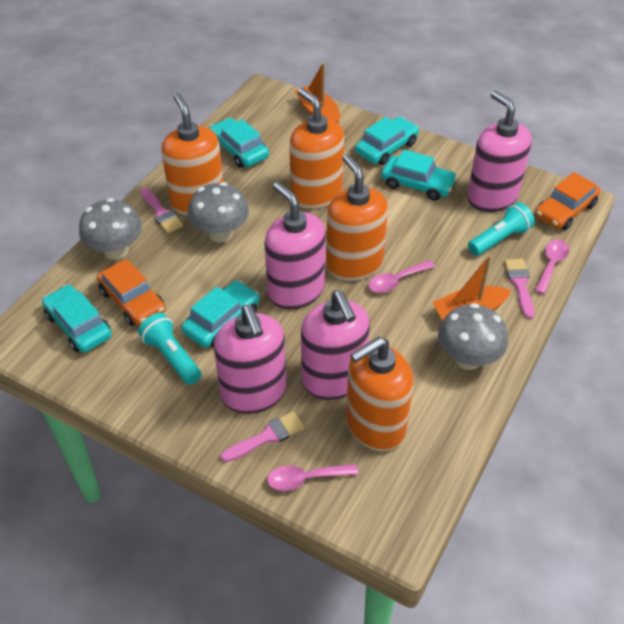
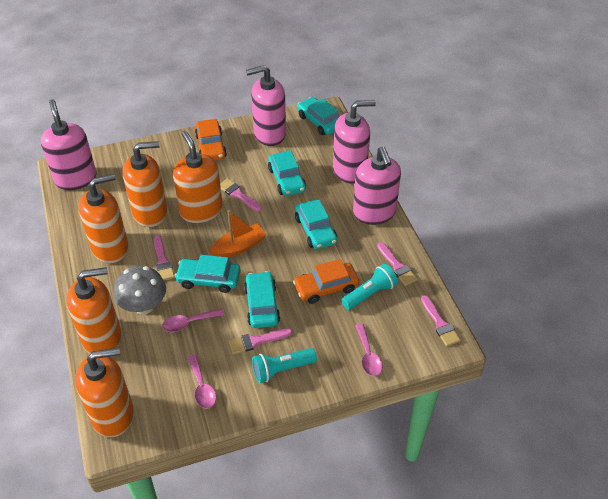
grey mushroom: 3 -> 1
orange boat: 2 -> 1
orange soap dispenser: 4 -> 5
pink brush: 3 -> 5

